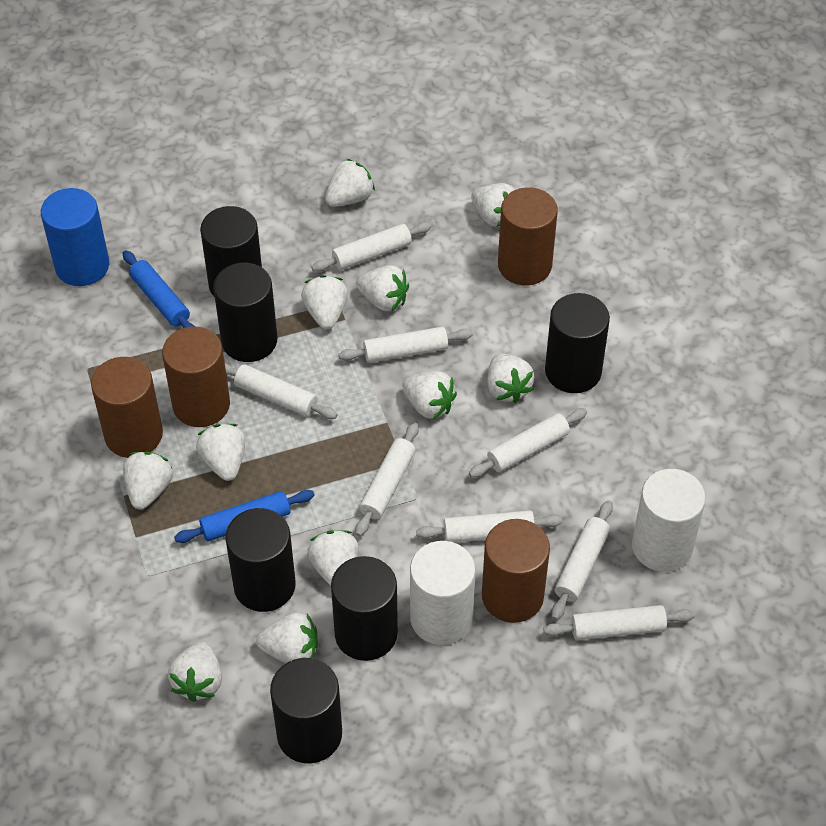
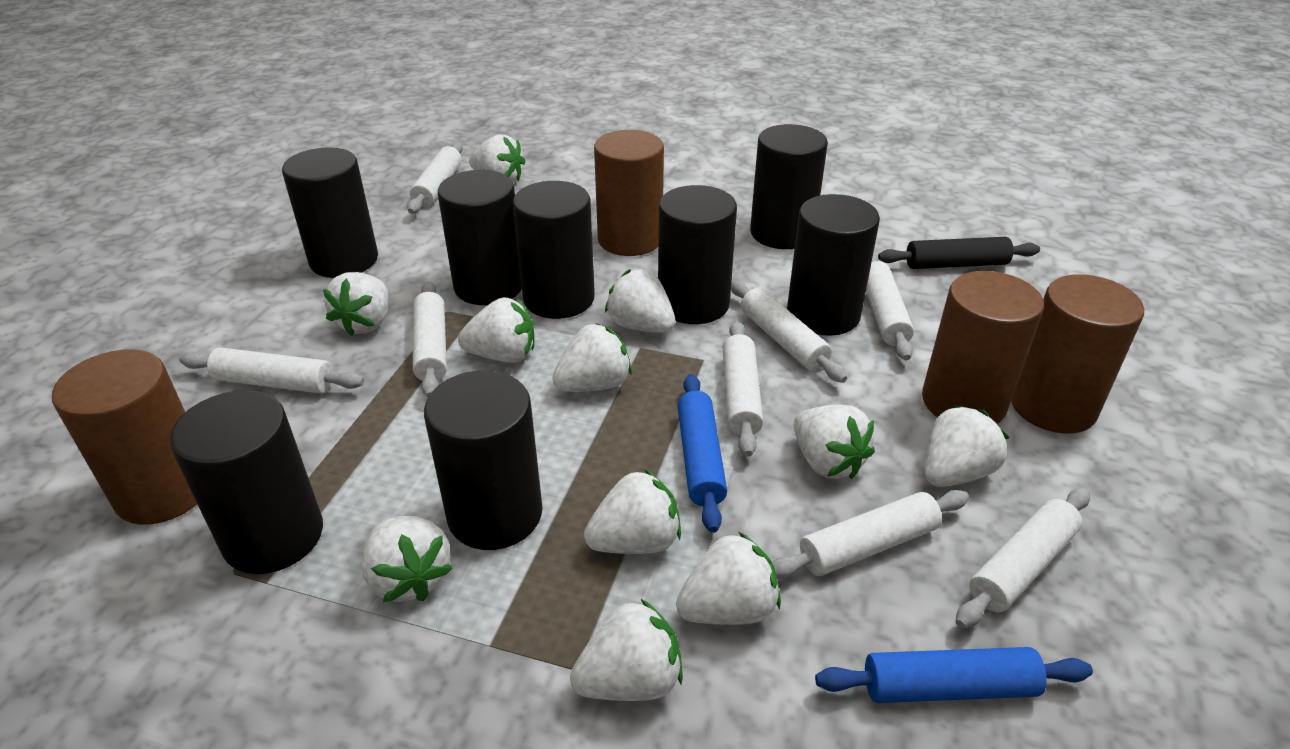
black cylinder: 6 -> 8
black rolling pin: 0 -> 1
blue cylinder: 1 -> 0
white cylinder: 2 -> 0

